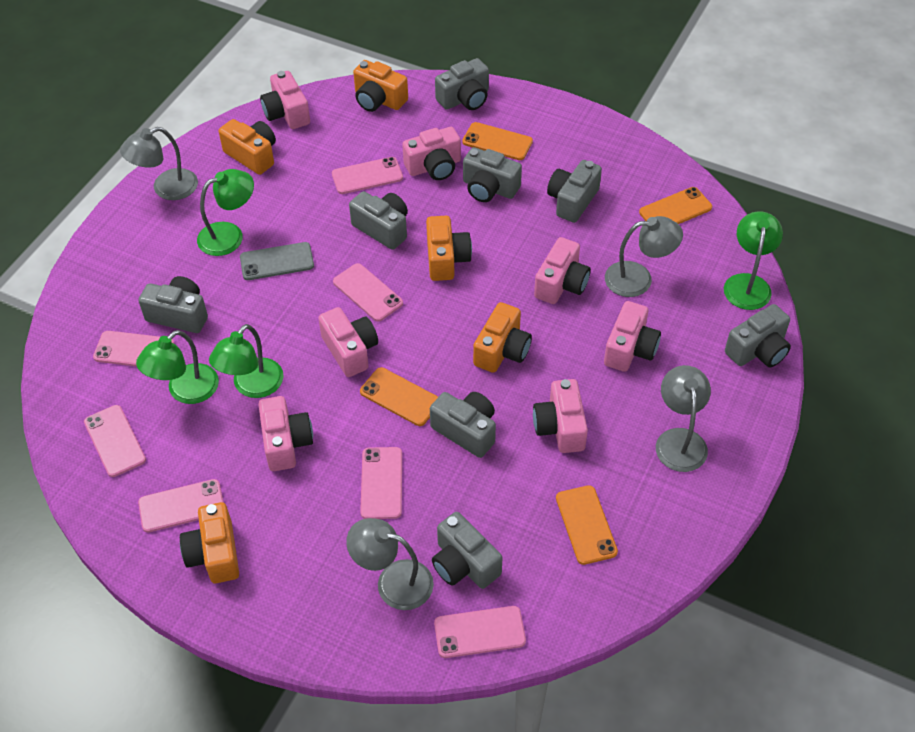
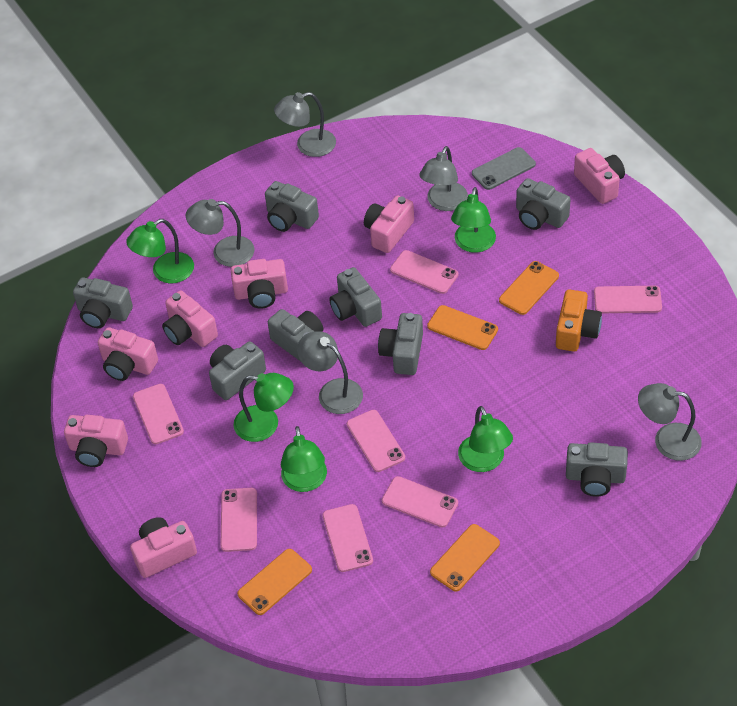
green lamp: 4 -> 5
grey lamp: 4 -> 5
orange camera: 5 -> 1

